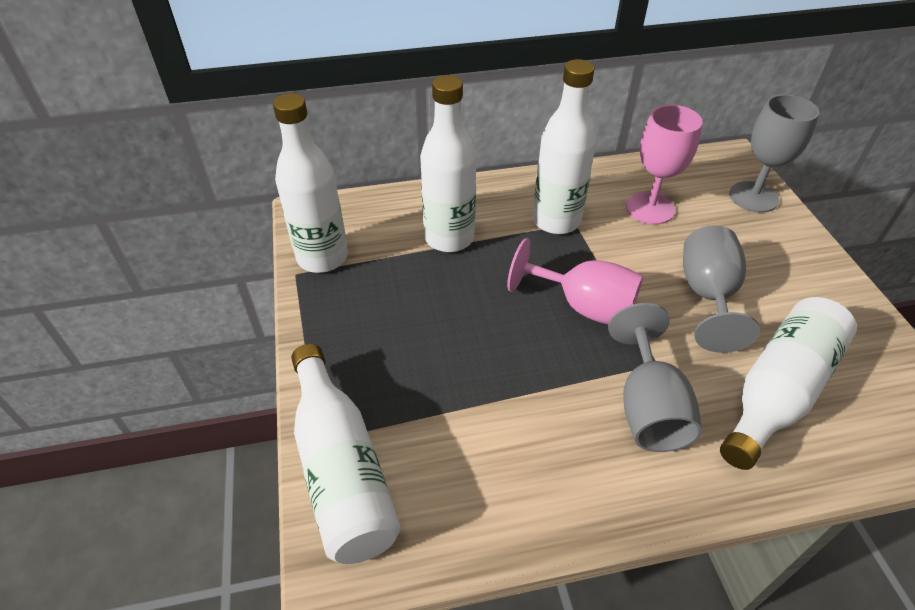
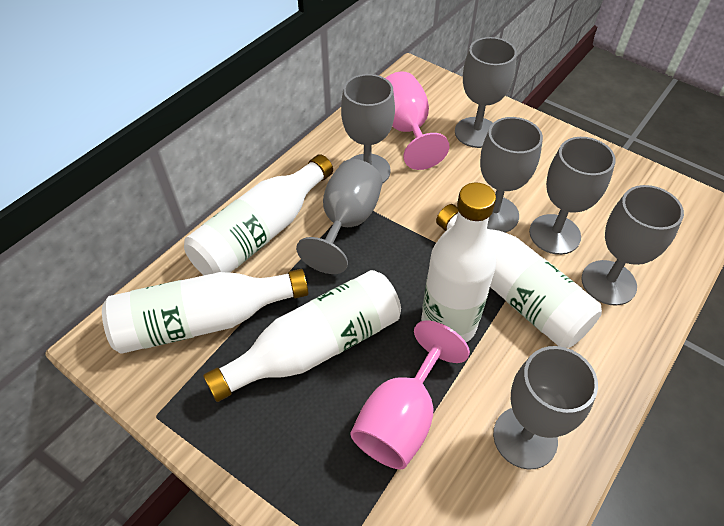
grey goblet: 3 -> 7

